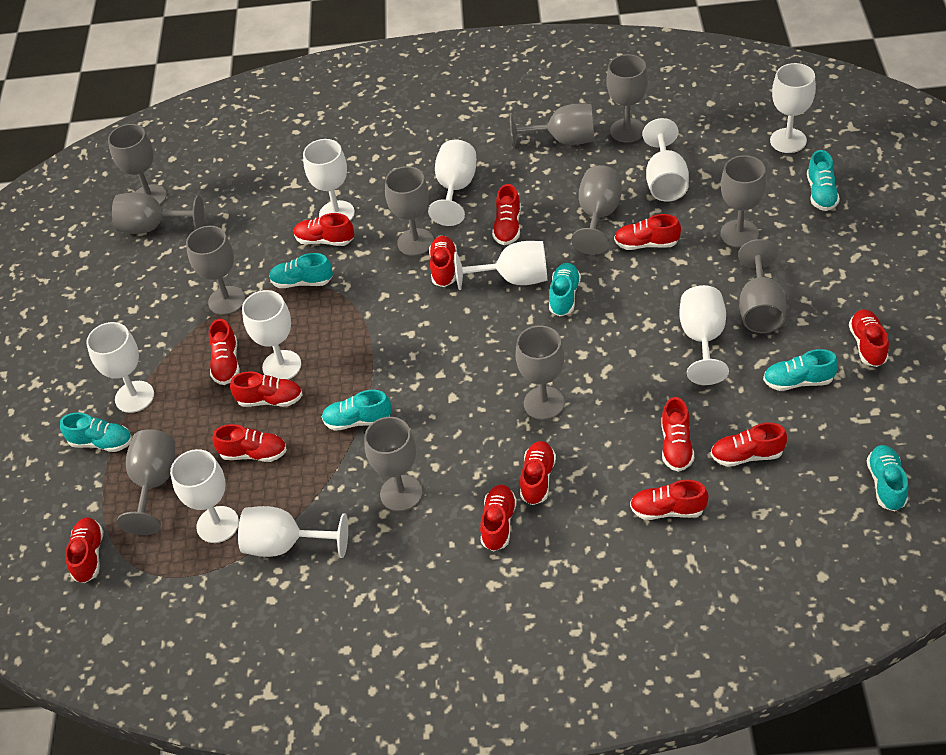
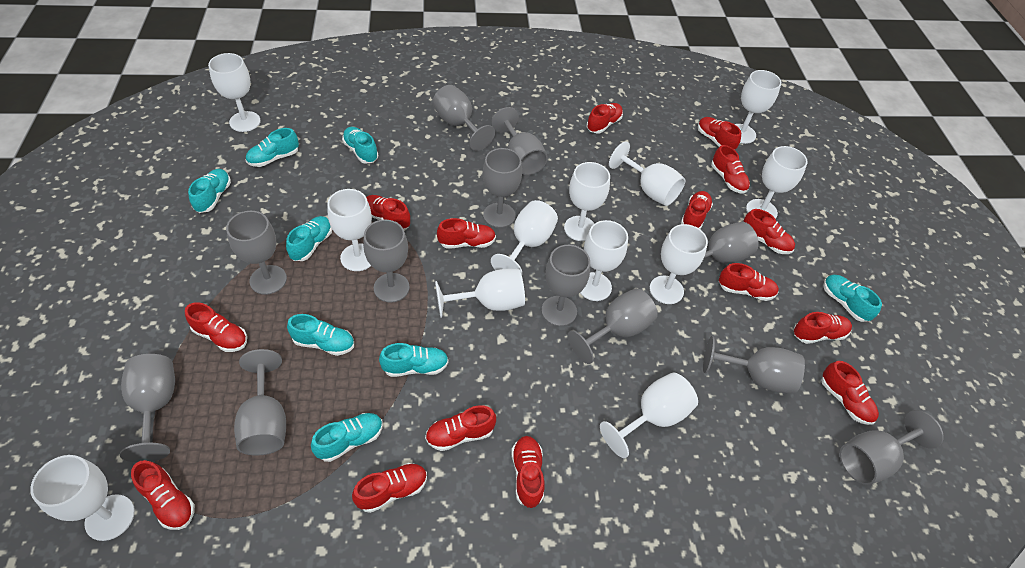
red shoe: 14 -> 15
turquoise shoe: 7 -> 8
white goblet: 10 -> 12

